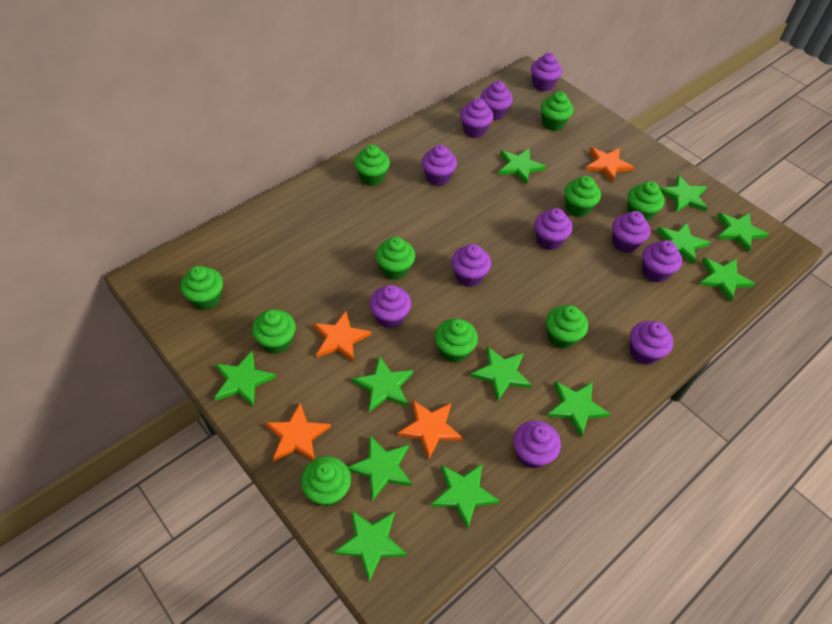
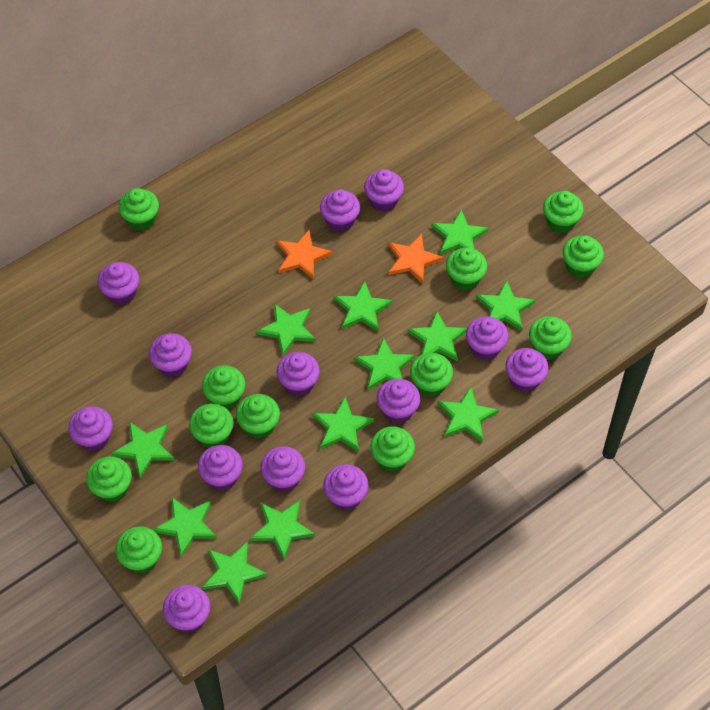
green cupcake: 10 -> 12
orange star: 4 -> 2
purple cupcake: 11 -> 13

